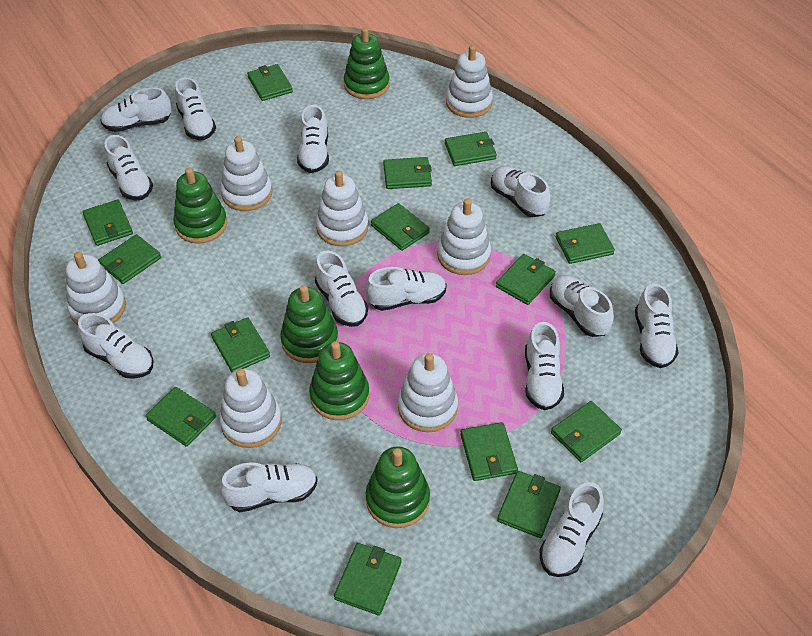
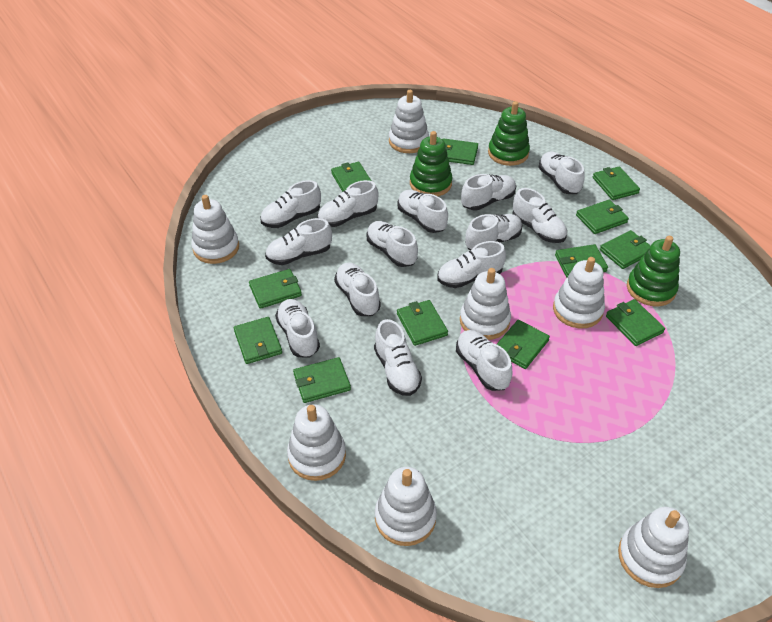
green stacking toy: 5 -> 3
green wallet: 14 -> 12
white shoe: 13 -> 14

